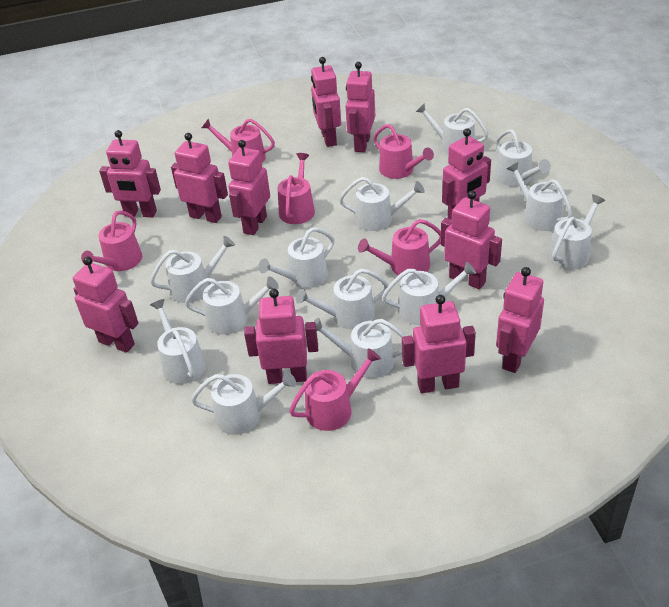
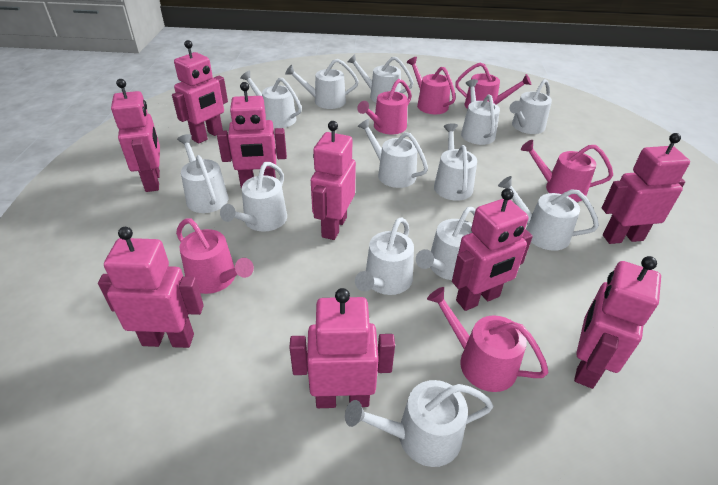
pink robot: 11 -> 9

